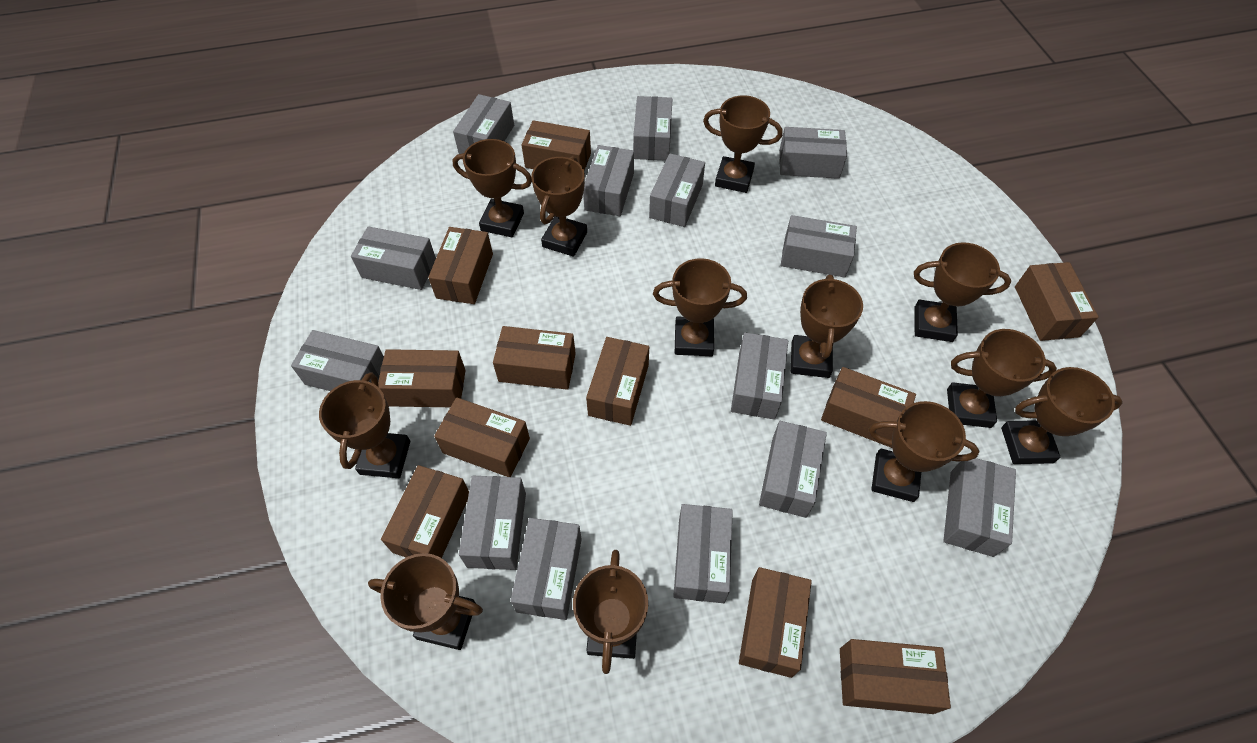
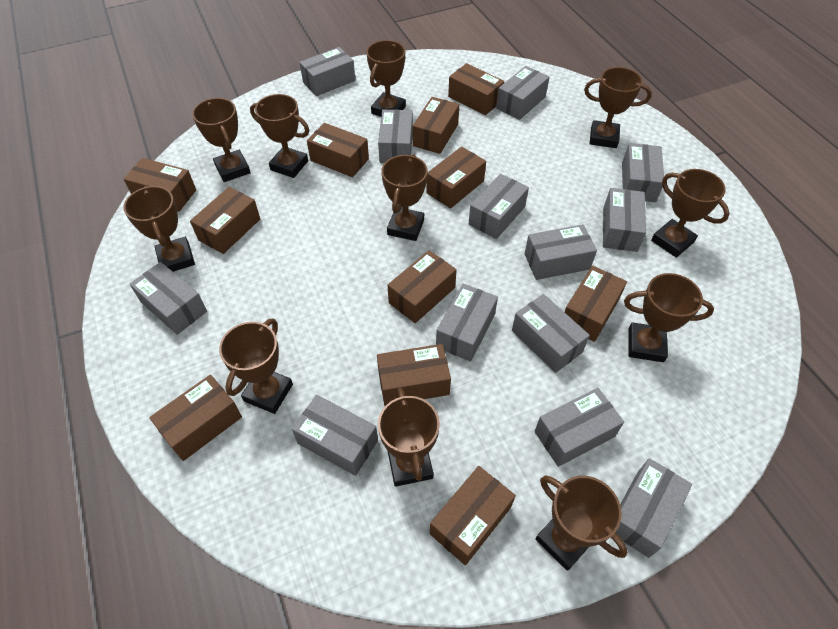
brown trophy: 12 -> 11
grey box: 14 -> 13

